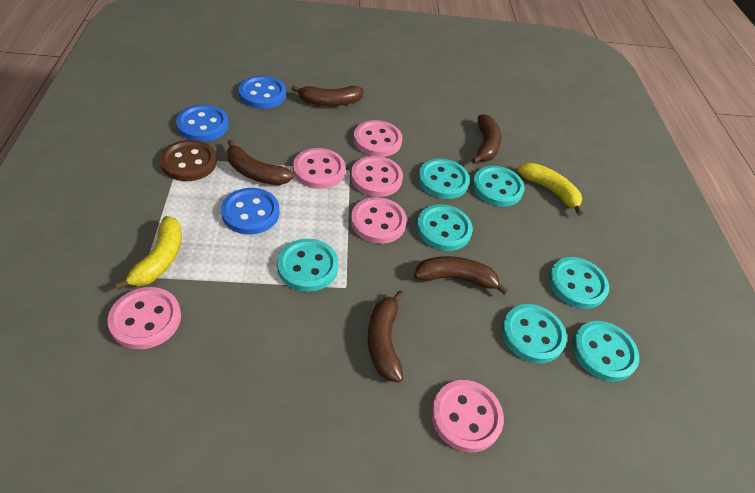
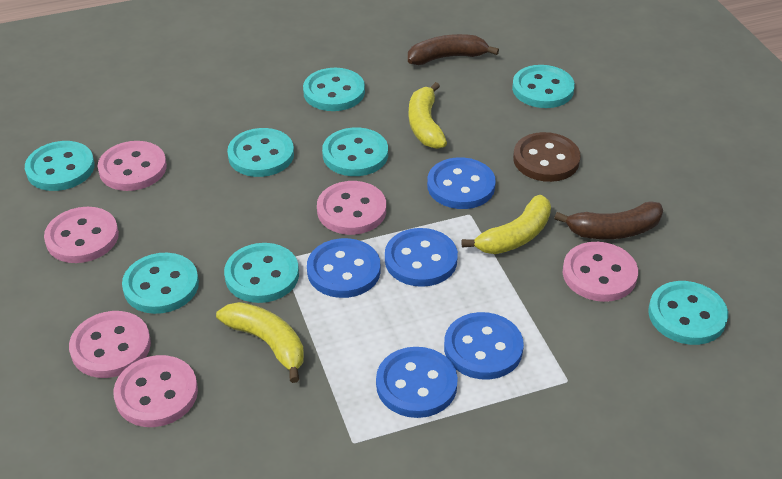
blue button: 3 -> 5
brown banana: 5 -> 2
turquoise button: 7 -> 8
yellow banana: 2 -> 3

